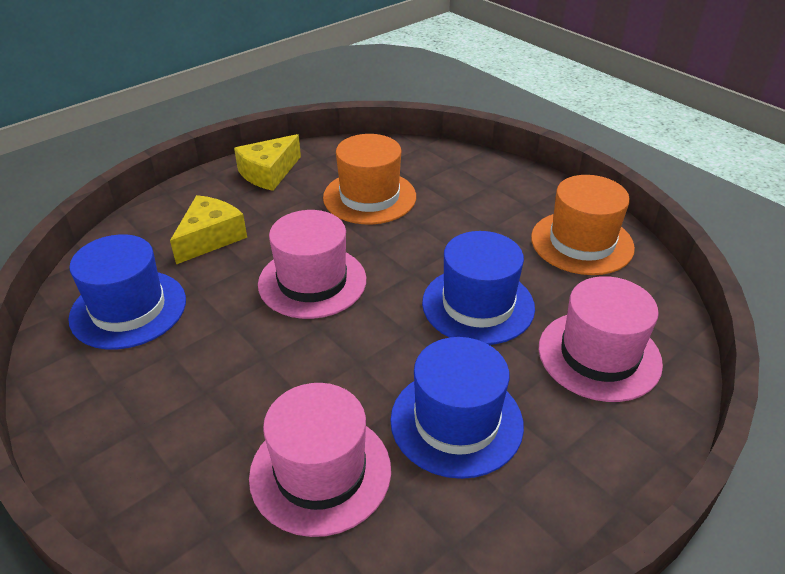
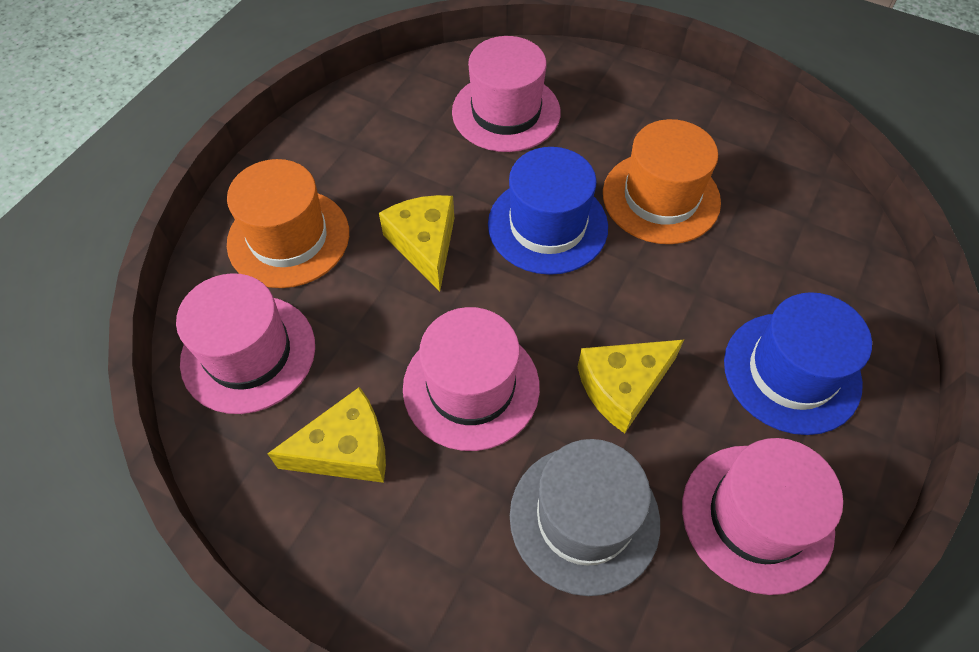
blue hat: 3 -> 2
grey hat: 0 -> 1
pink hat: 3 -> 4
yellow cheese: 2 -> 3

